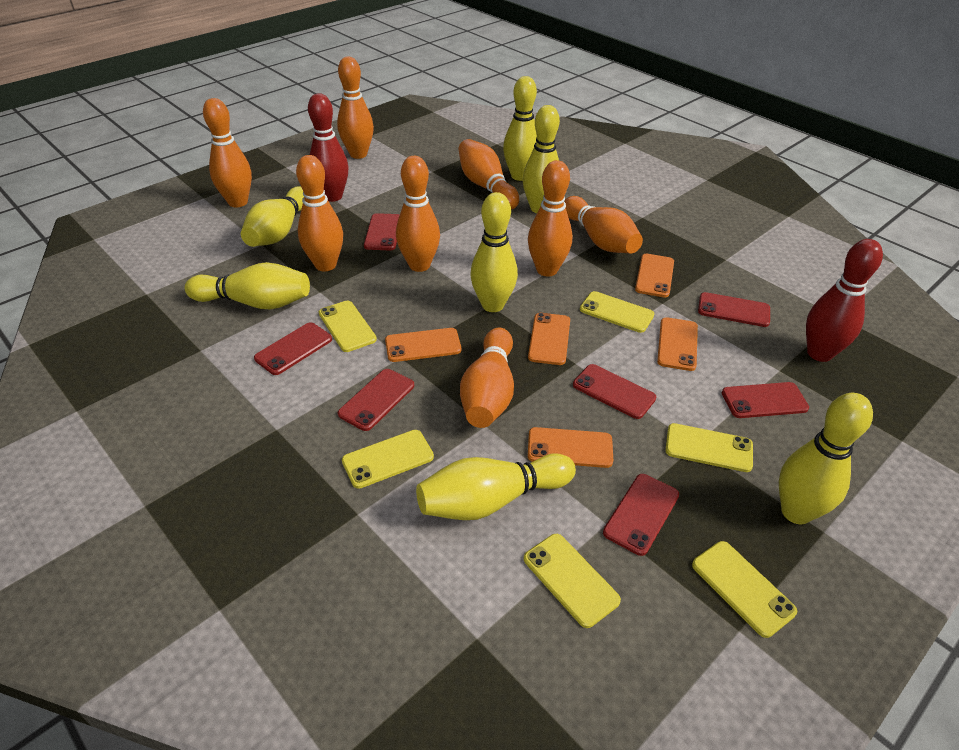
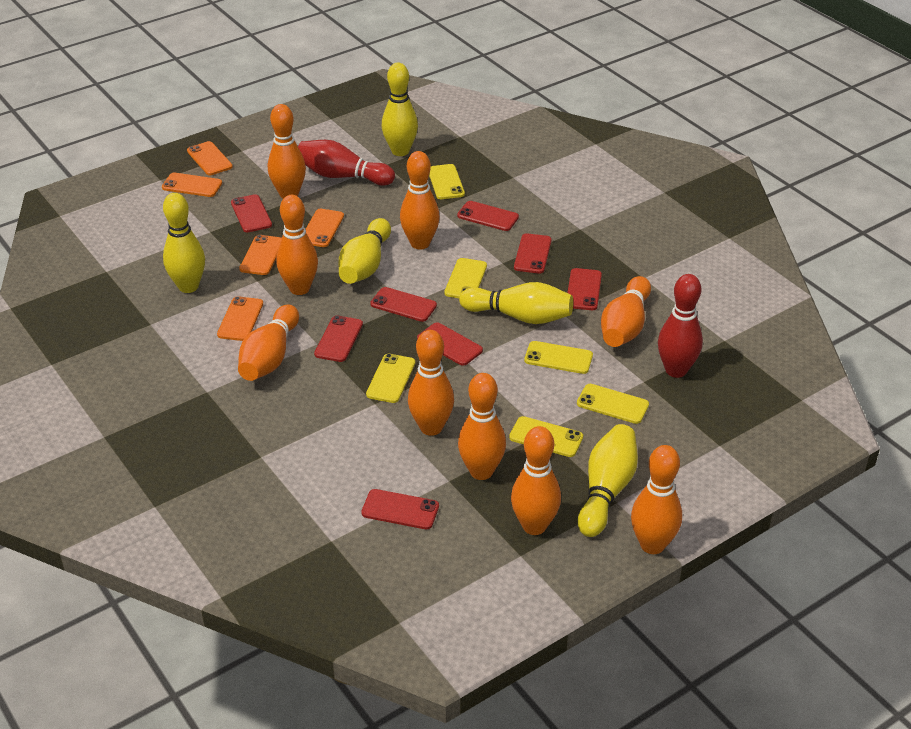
orange bowling pin: 8 -> 9
red phone: 7 -> 8
yellow bowling pin: 7 -> 5

